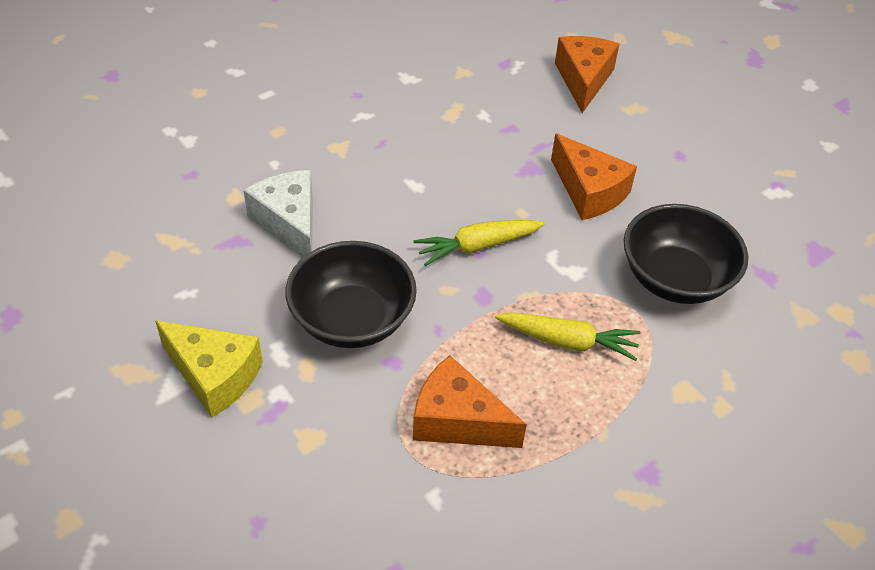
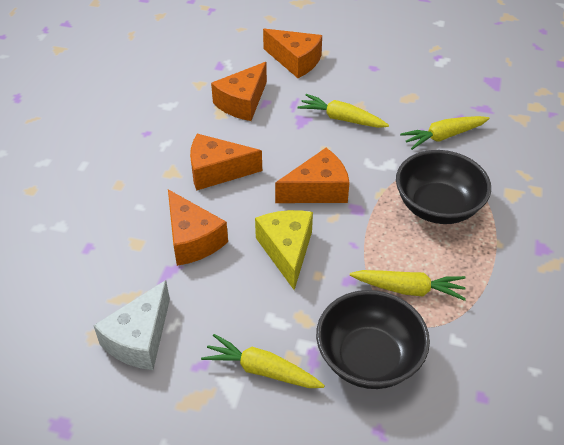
orange cheese: 3 -> 5
yellow carrot: 2 -> 4

